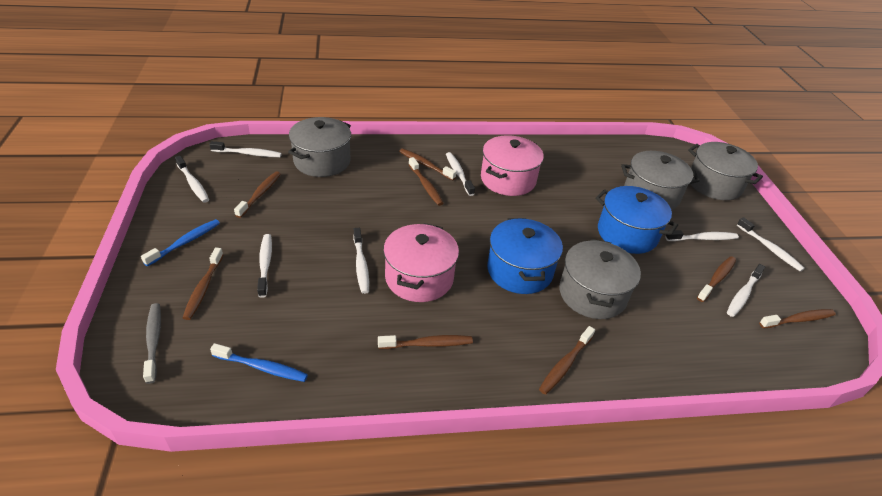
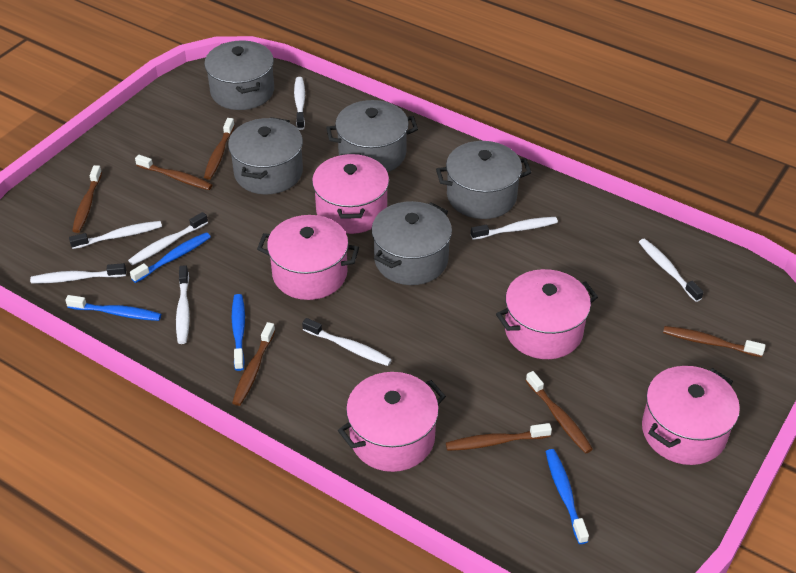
blue pot: 2 -> 0
blue toothbrush: 2 -> 4
brown toothbrush: 8 -> 7
grey pot: 4 -> 5
grey toothbrush: 1 -> 0
pink pot: 2 -> 5

